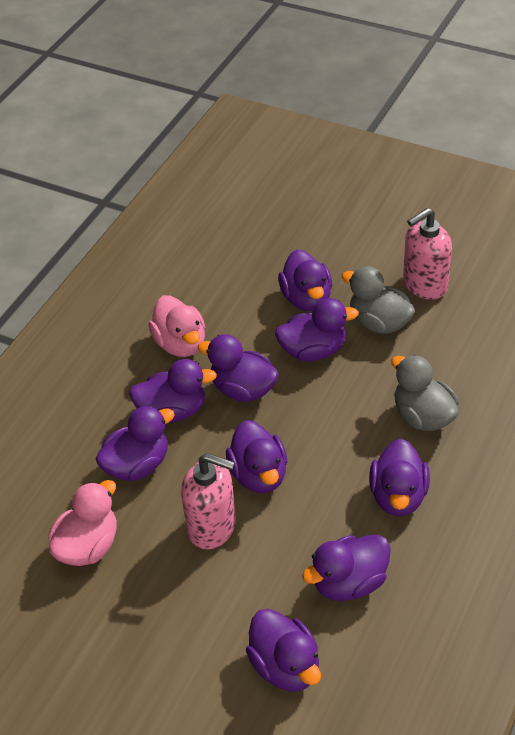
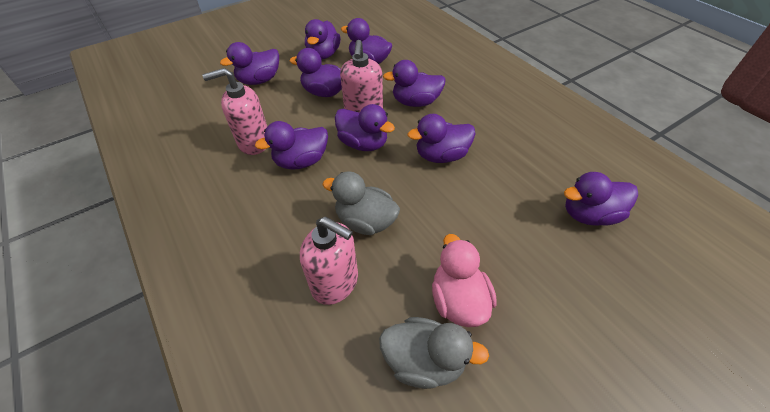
pink duck: 2 -> 1
pink soap dispenser: 2 -> 3

